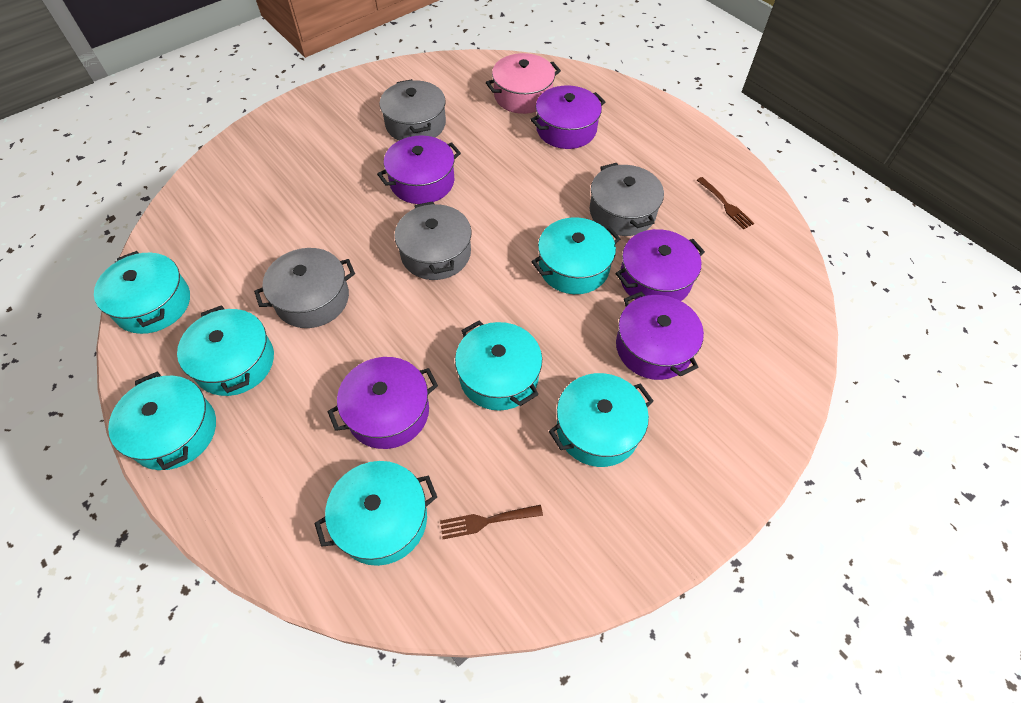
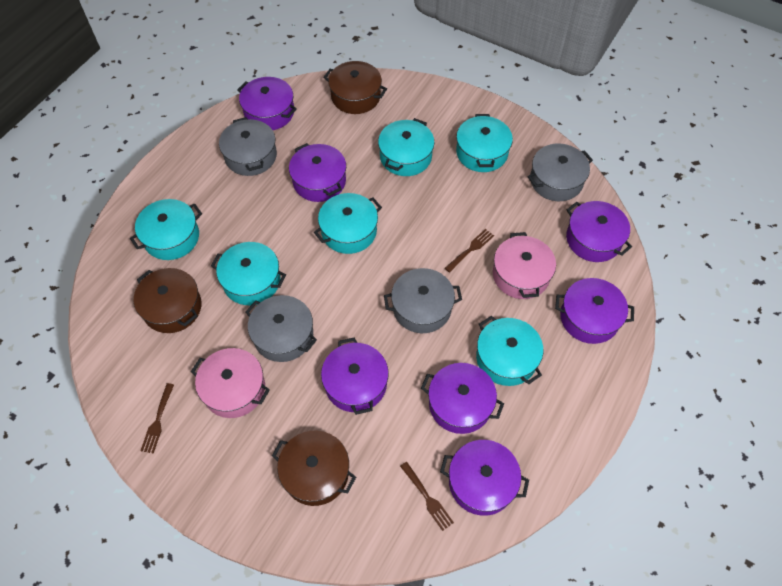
brown fork: 2 -> 3
brown pot: 0 -> 3
pink pot: 1 -> 2
purple pot: 5 -> 7
turquoise pot: 7 -> 6

